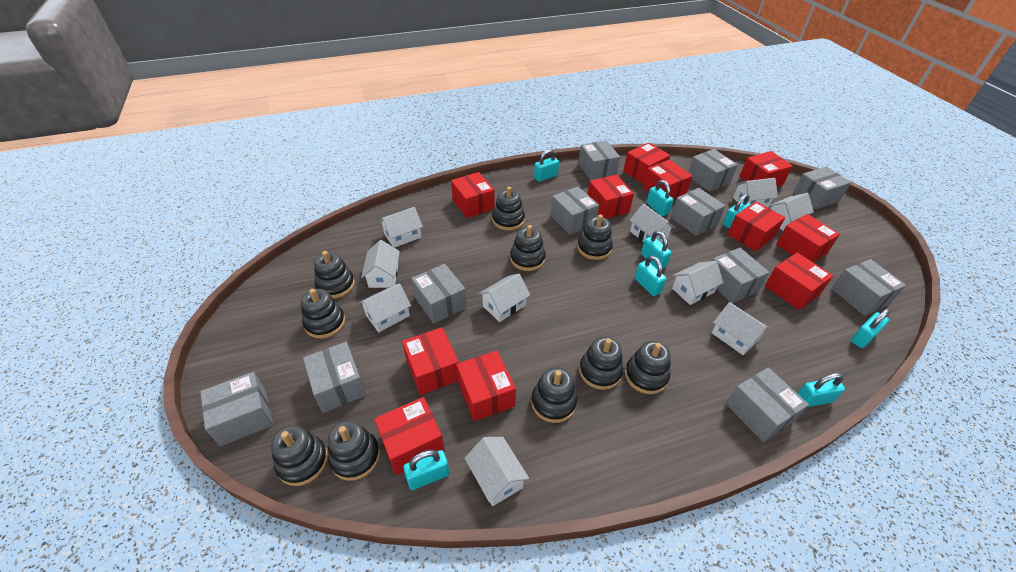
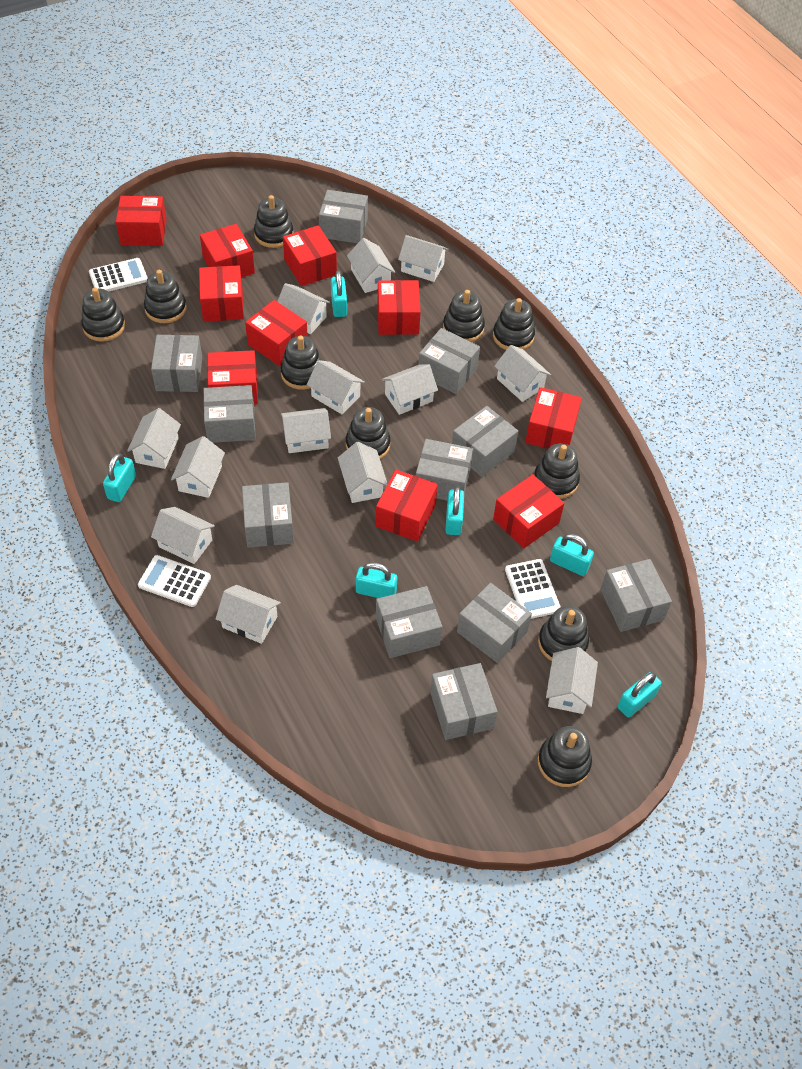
red box: 11 -> 10
turquoise padlock: 8 -> 6
white calculator: 0 -> 3
white house: 10 -> 13

